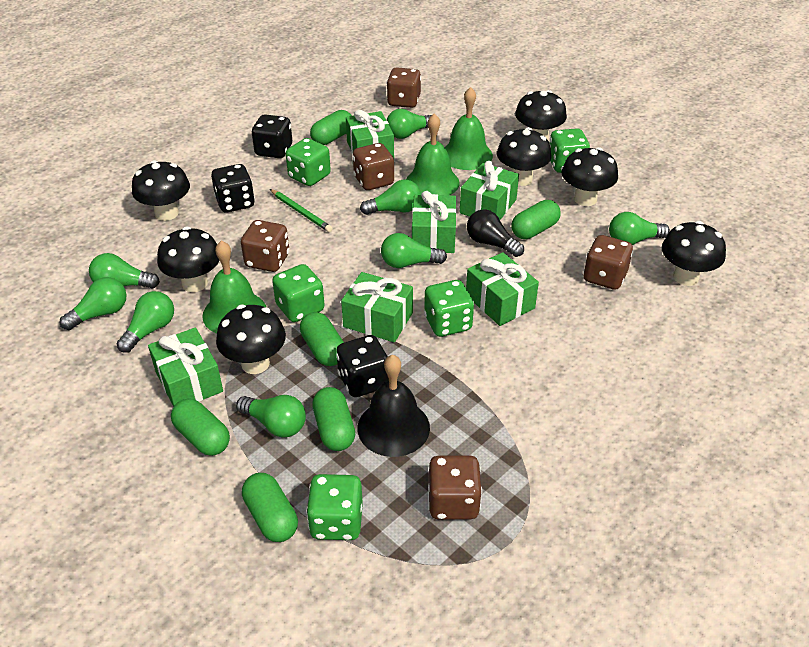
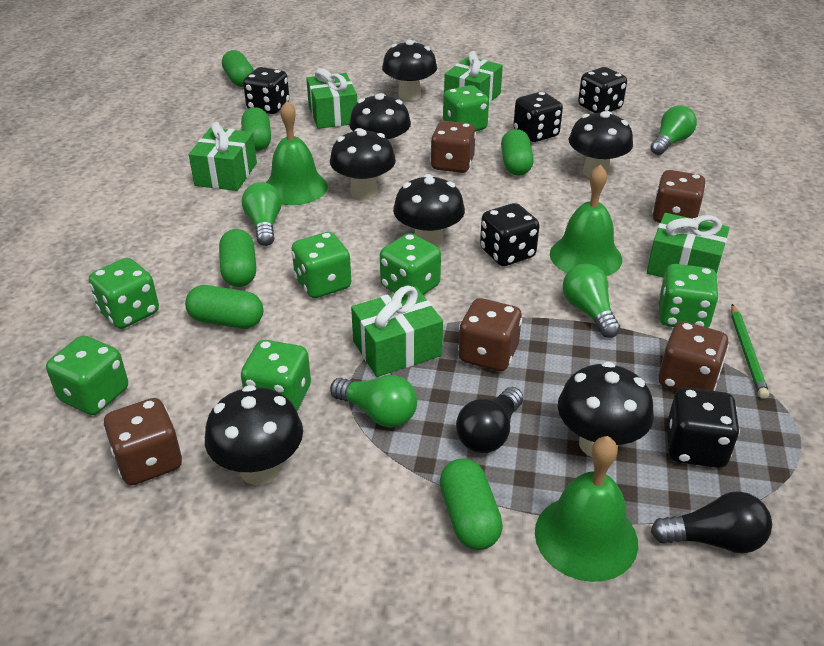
black bell: 1 -> 0
black dice: 3 -> 5
black light bulb: 1 -> 2
green dice: 5 -> 7
green gift: 6 -> 5
green light bulb: 8 -> 4

